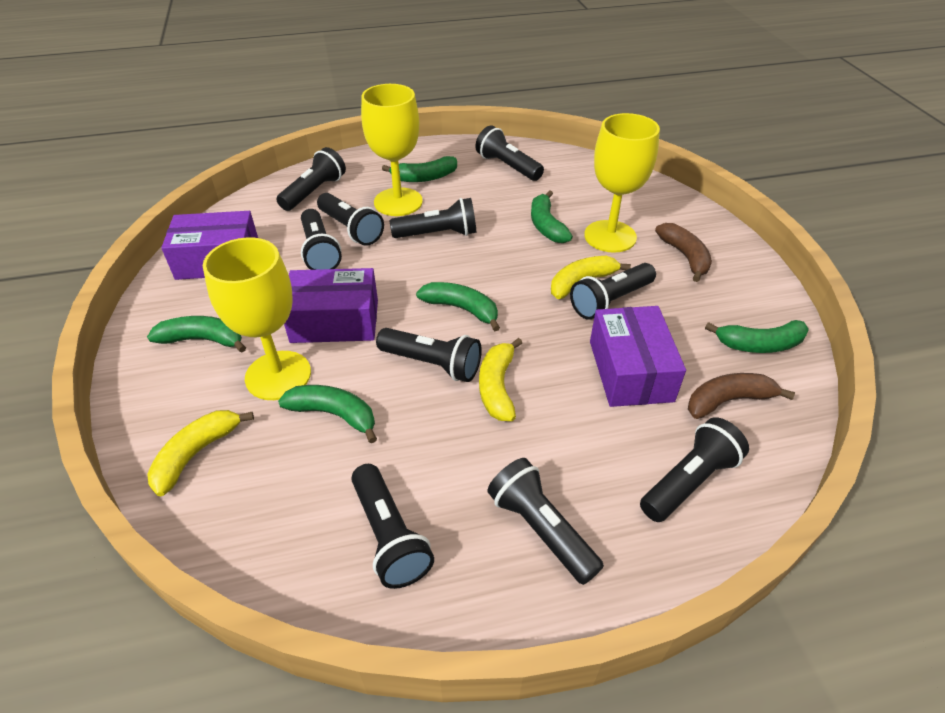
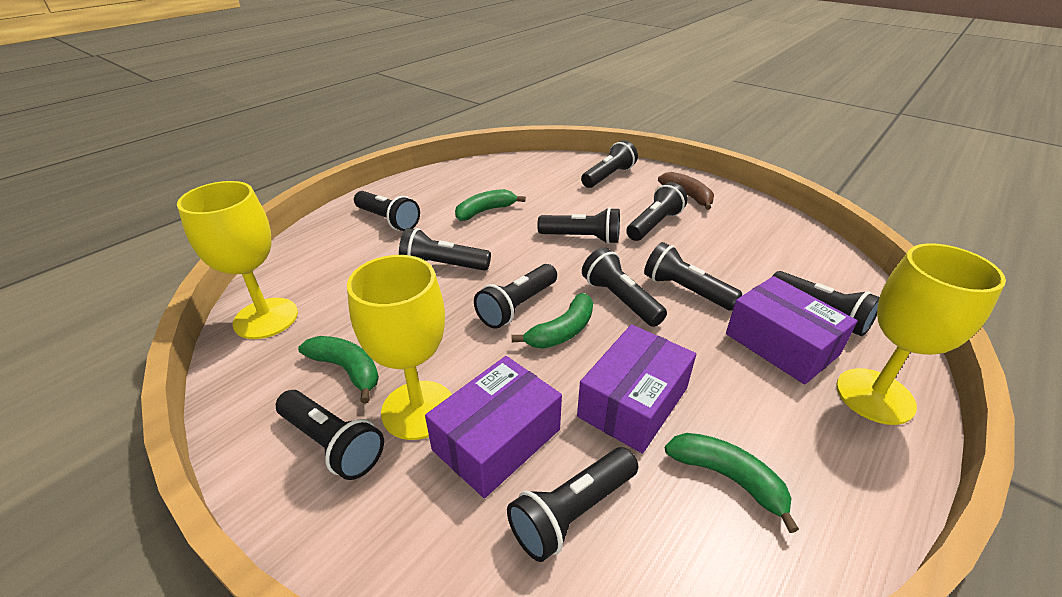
black flashlight: 10 -> 11
brown banana: 2 -> 1
green banana: 6 -> 4
yellow banana: 3 -> 0

